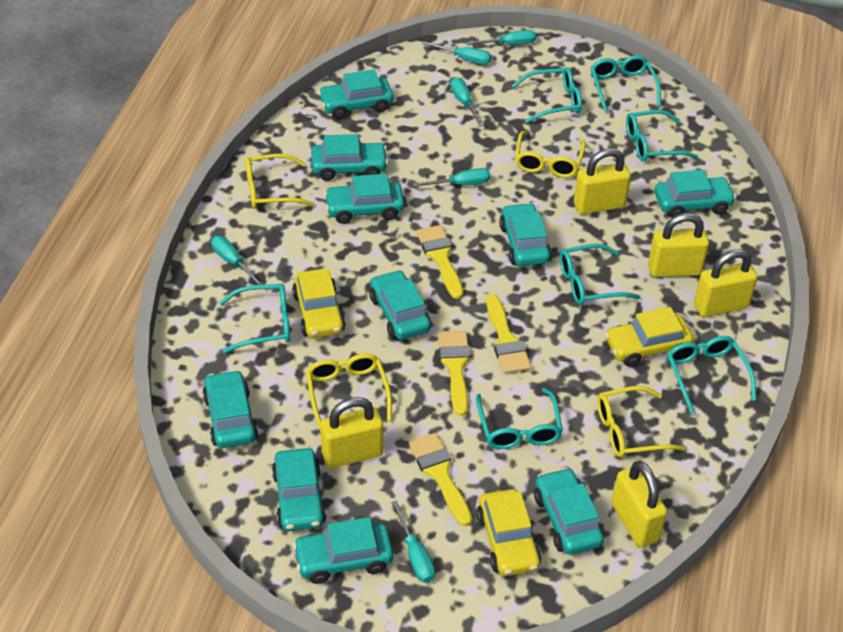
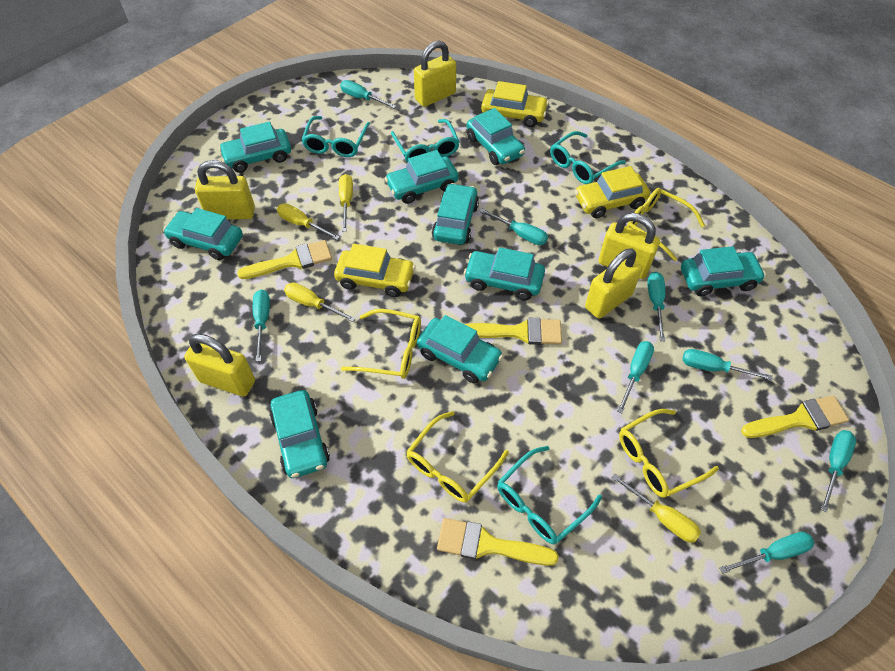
turquoise car: 10 -> 9
turquoise glasses: 7 -> 4
turquoise screwdriver: 6 -> 8
yellow screwdriver: 0 -> 4

